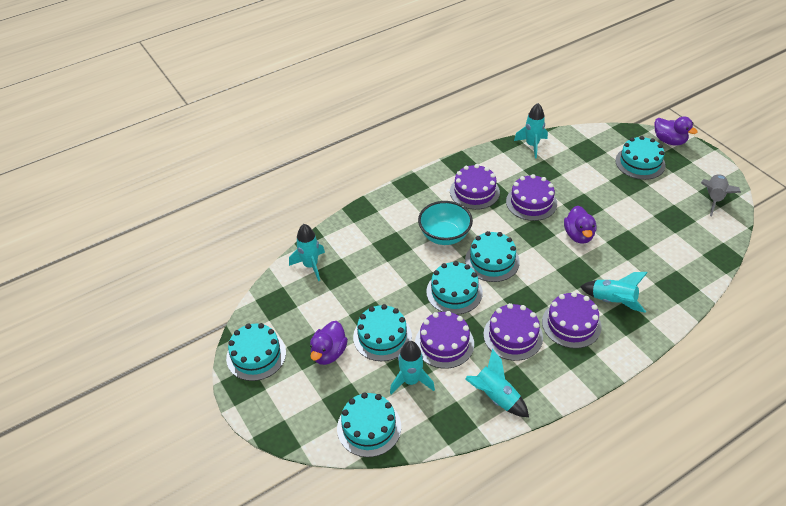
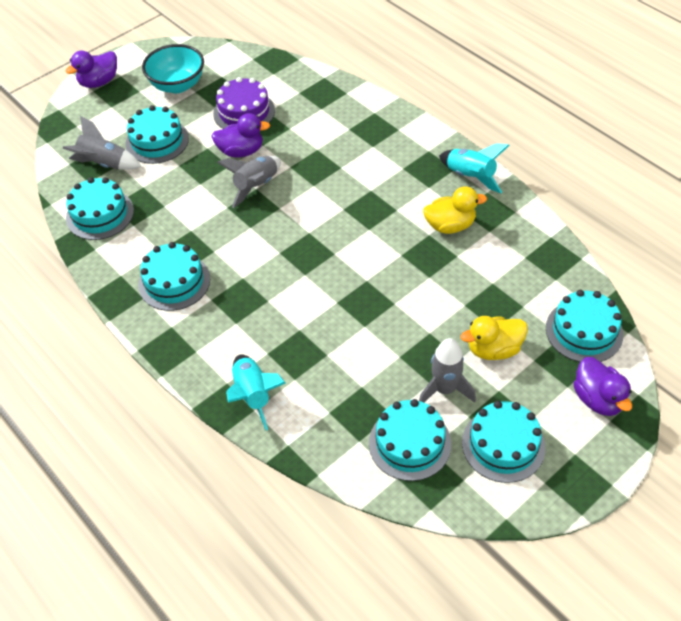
grey rocket: 1 -> 3
purple cake: 5 -> 1
turquoise rocket: 5 -> 2
yellow duck: 0 -> 2

